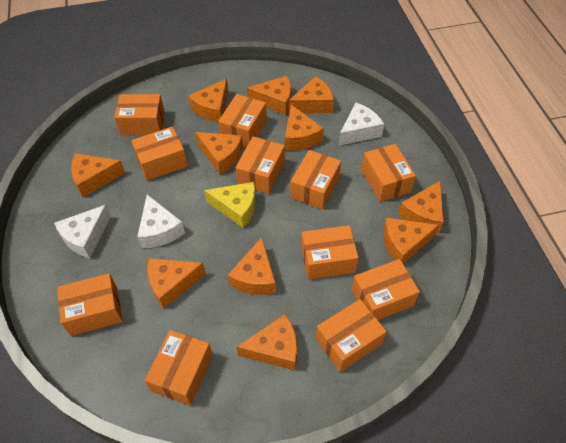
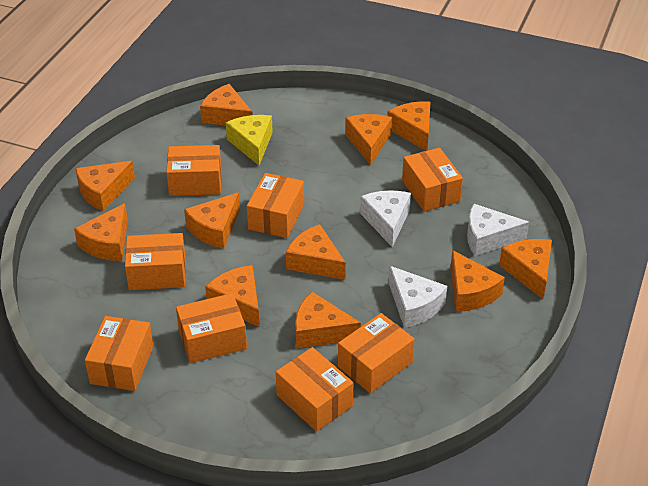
orange box: 11 -> 8

